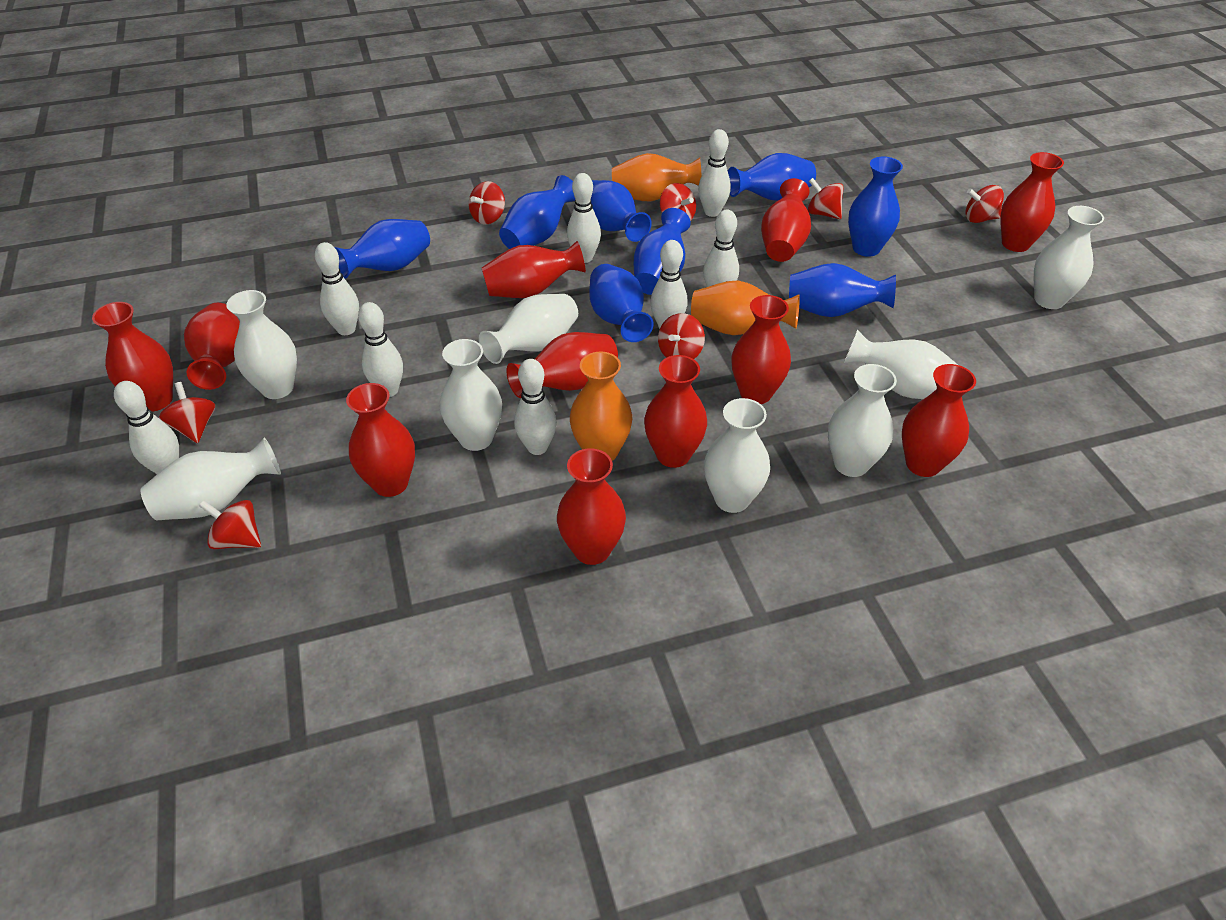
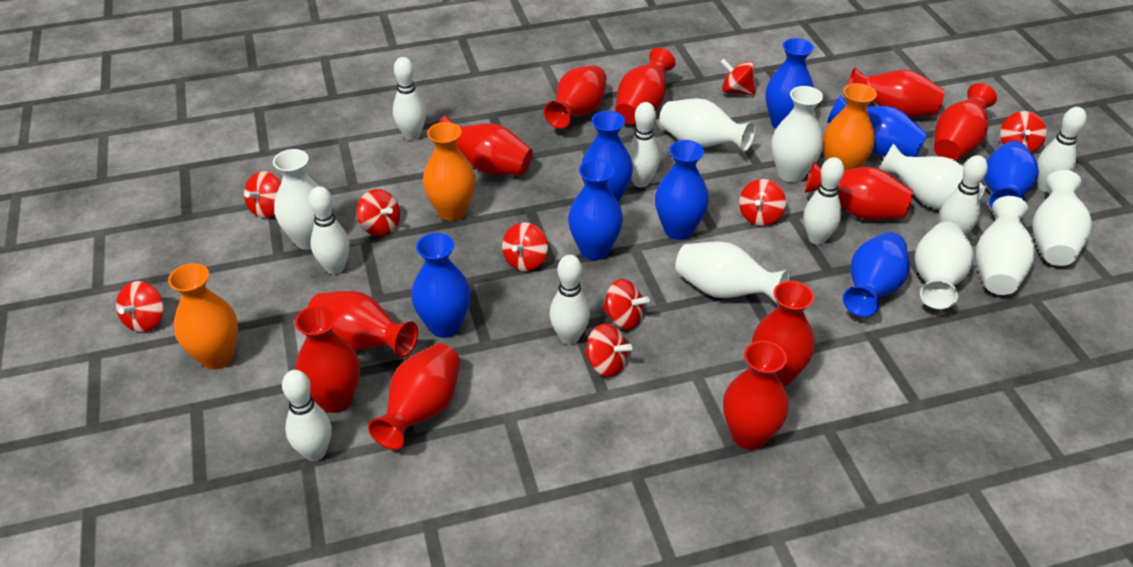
red spinning top: 7 -> 9

